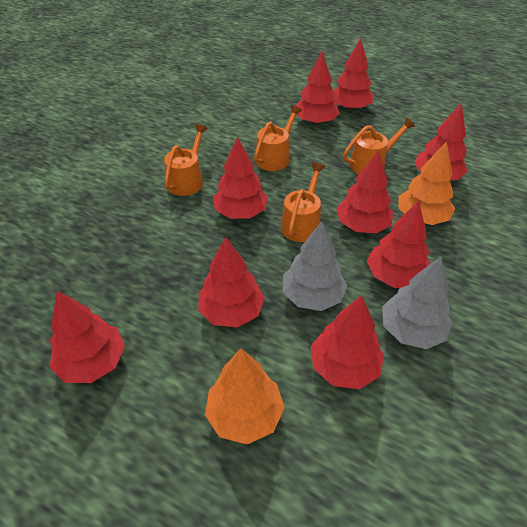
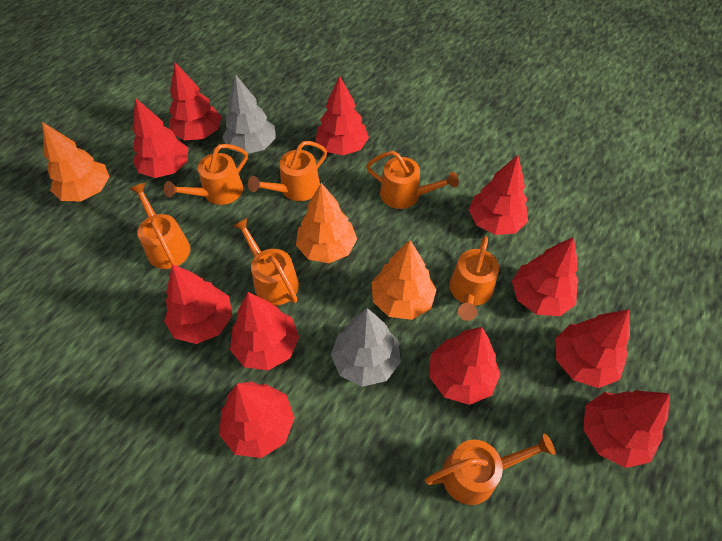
orange tree: 2 -> 3
orange watering can: 4 -> 7
red tree: 9 -> 11

